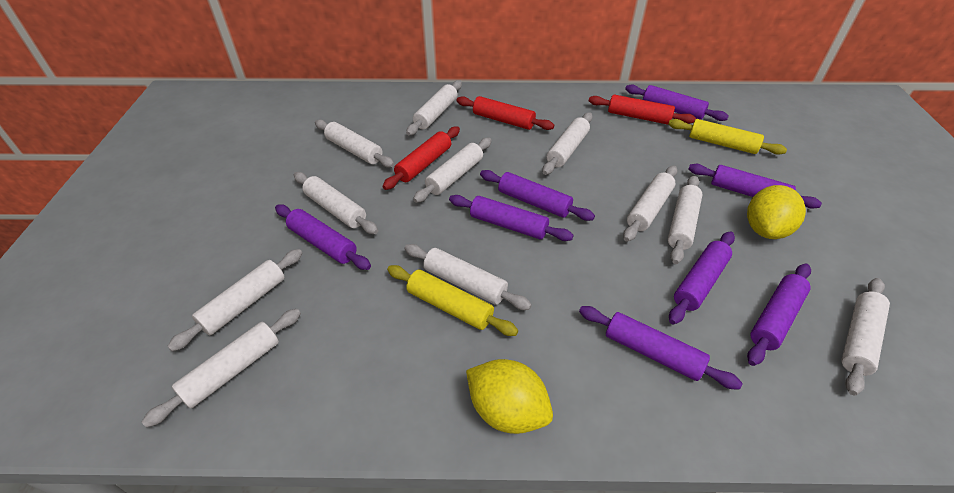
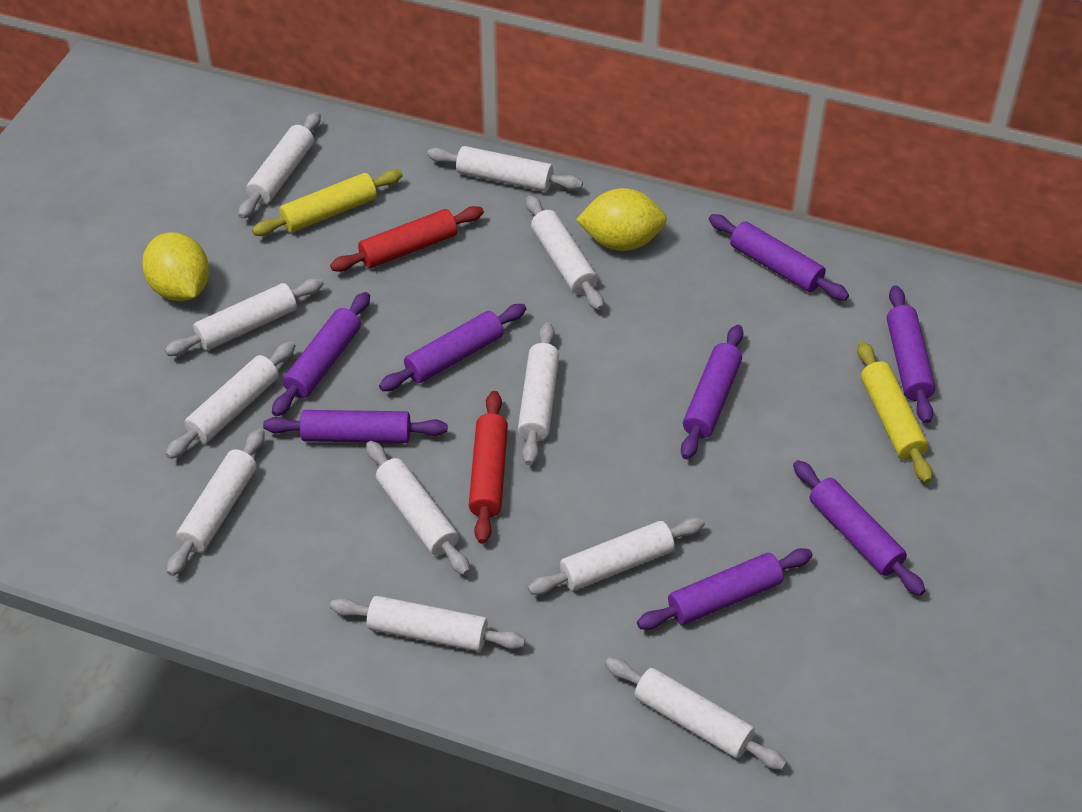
red rolling pin: 3 -> 2

